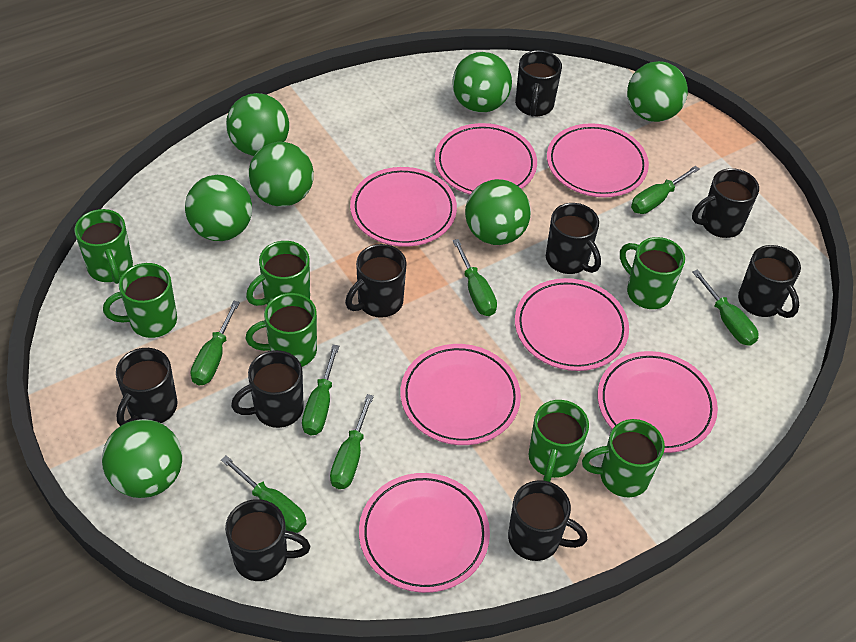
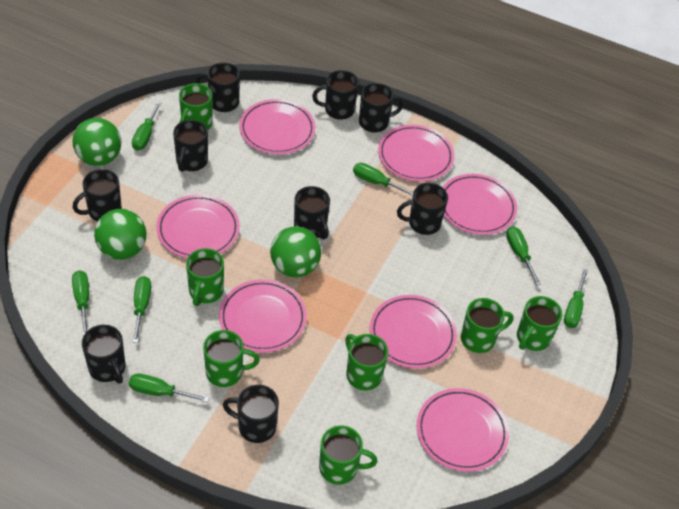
green ball: 7 -> 3

